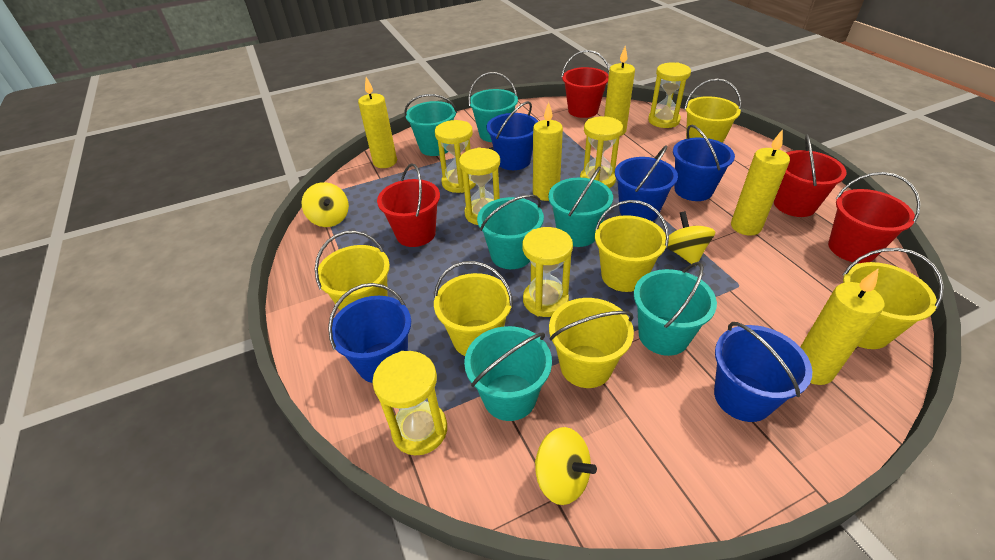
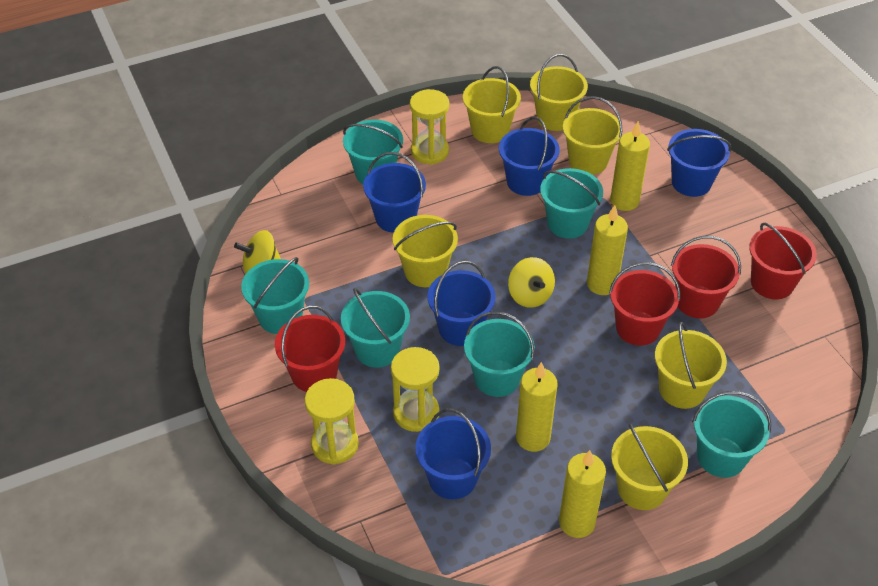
yellow candle: 5 -> 4
yellow hourglass: 6 -> 3
yellow spinning top: 3 -> 2

